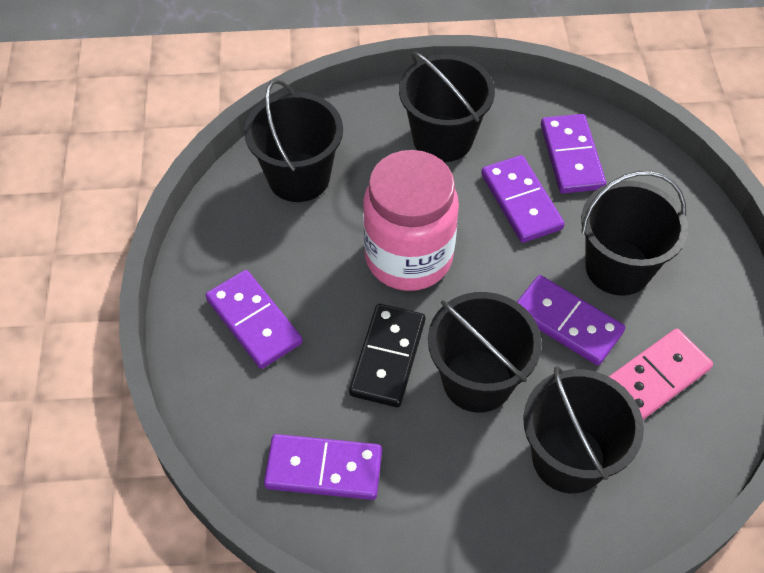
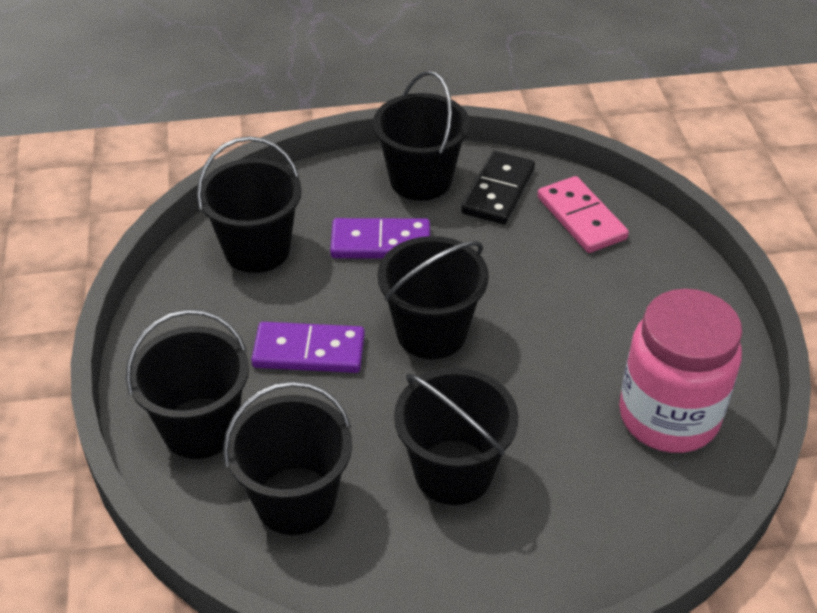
black bucket: 5 -> 6
purple domino: 5 -> 2

